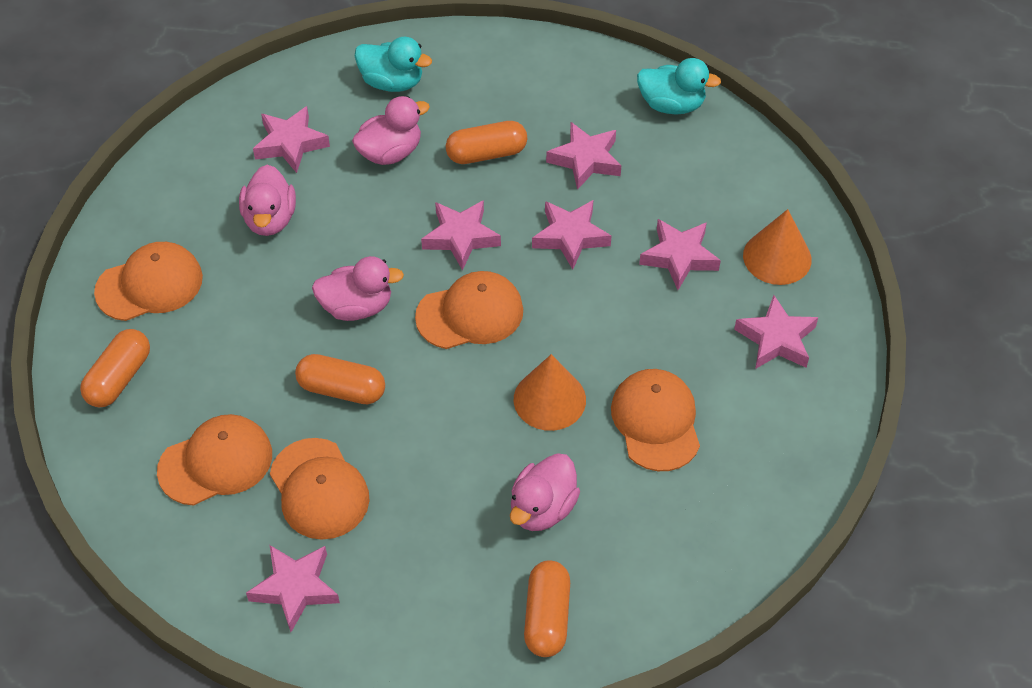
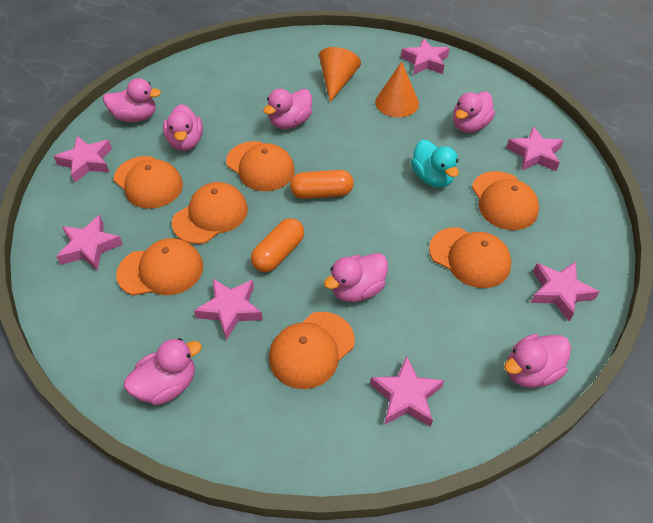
orange cap: 5 -> 7
orange capsule: 4 -> 2
pink duck: 4 -> 7
turquoise duck: 2 -> 1

